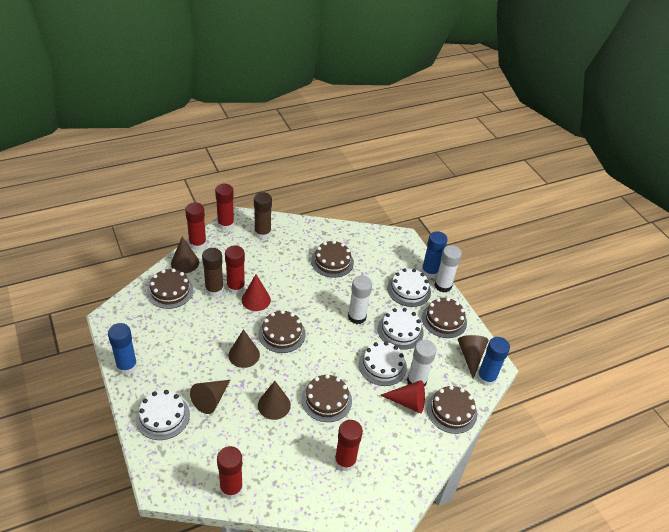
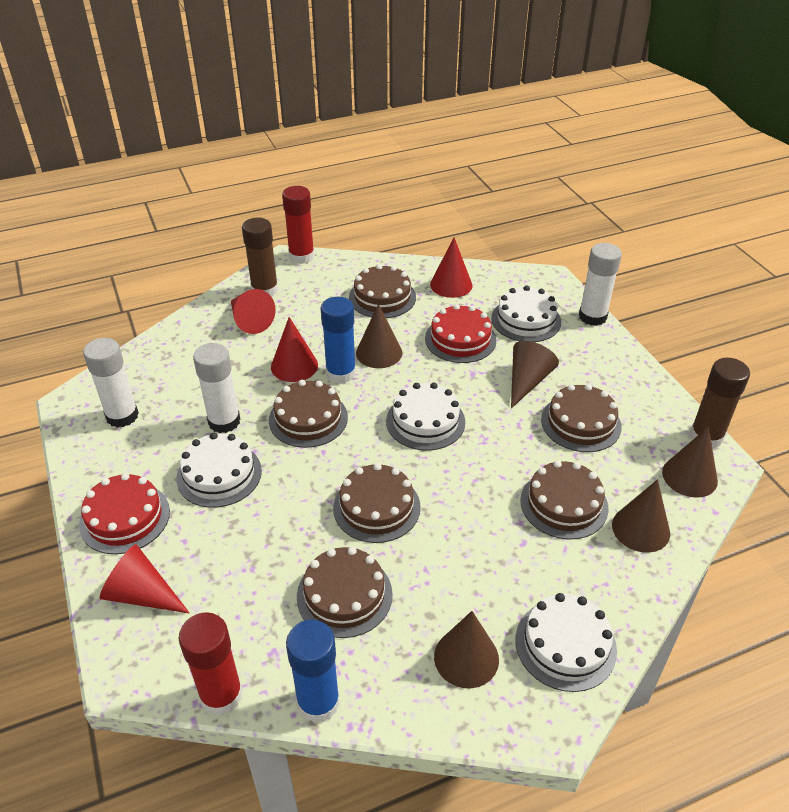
blue glue stick: 3 -> 2
red cake: 0 -> 2
red cone: 2 -> 4
red glue stick: 5 -> 2

